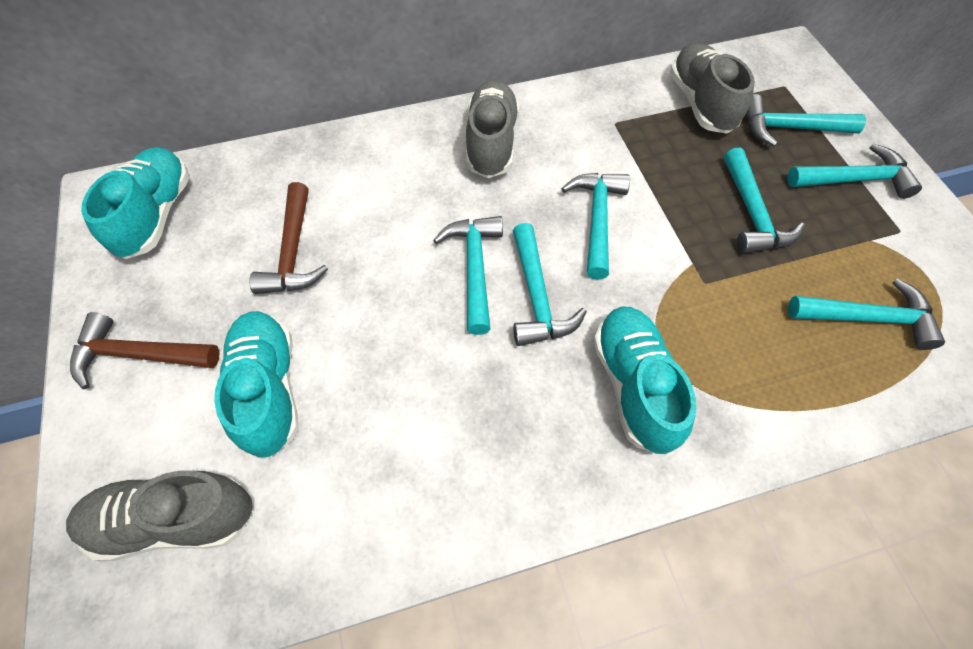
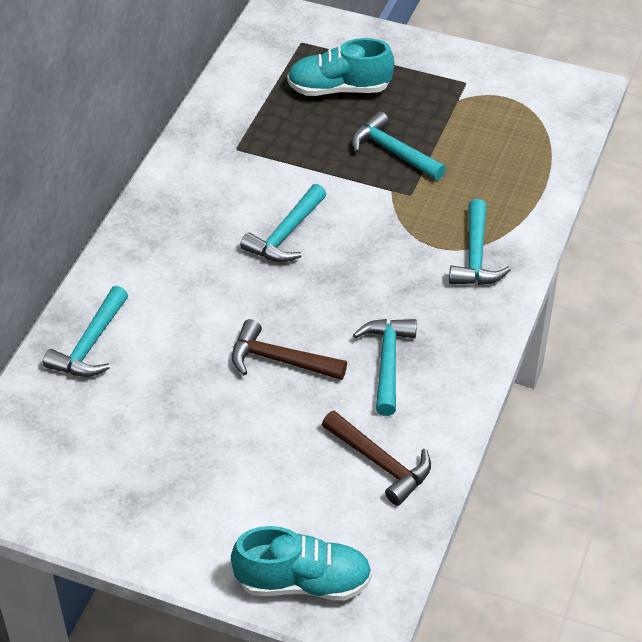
grey shoe: 3 -> 0
turquoise hammer: 7 -> 5
turquoise shoe: 3 -> 2

